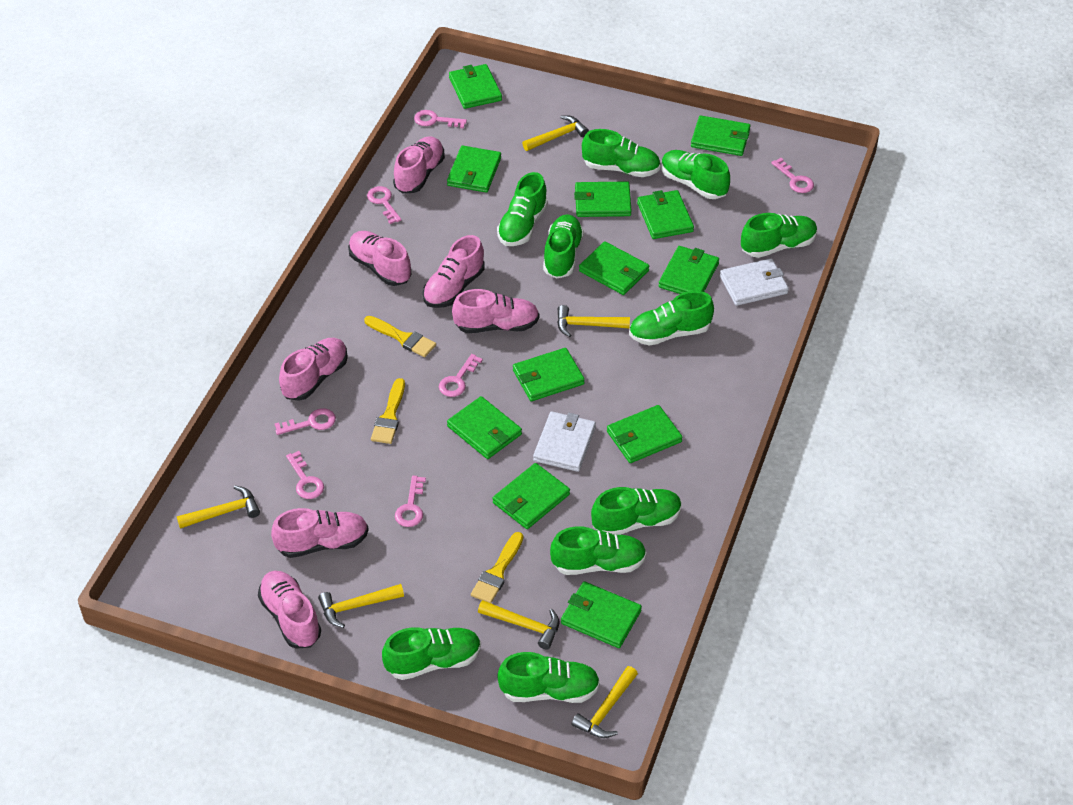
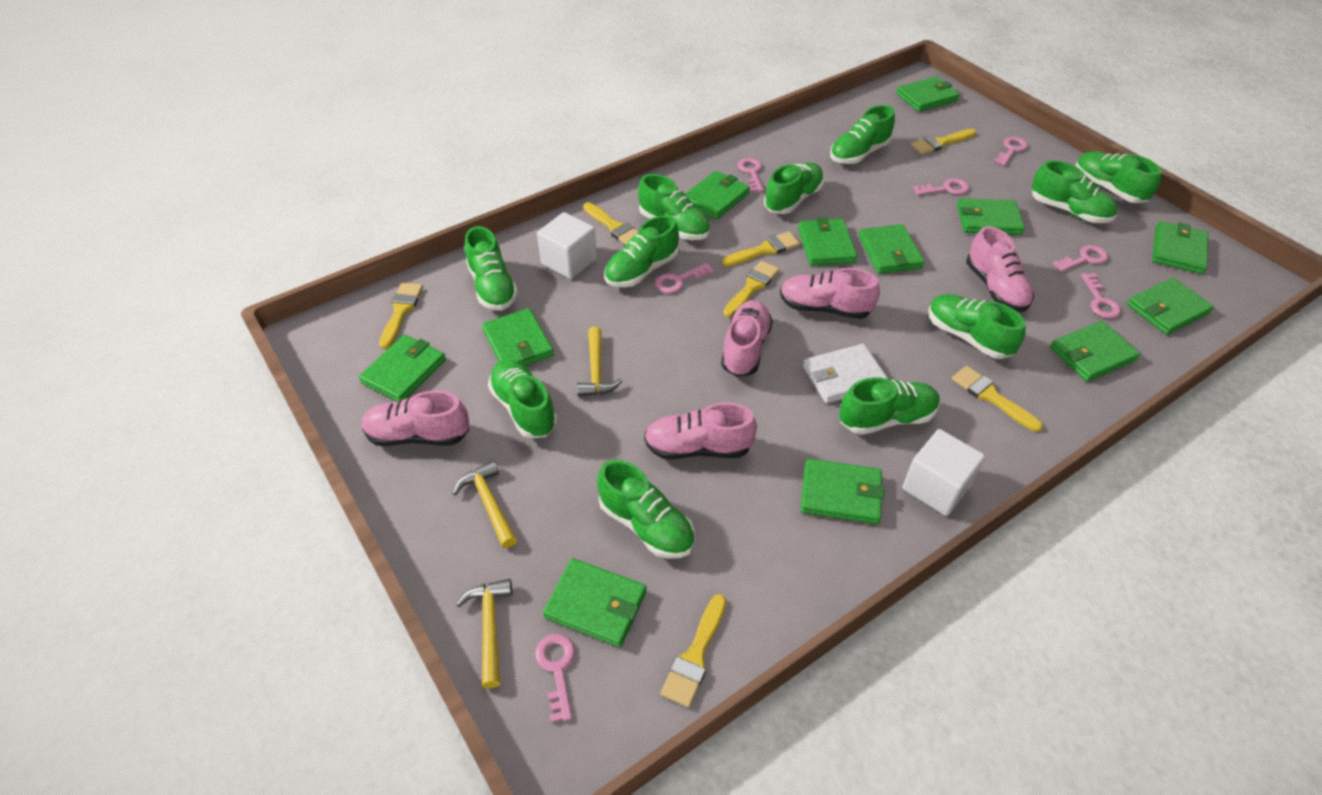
green shoe: 10 -> 11
pink shoe: 7 -> 5
white cube: 0 -> 2
white wallet: 2 -> 1
yellow brush: 3 -> 7
yellow hammer: 6 -> 3

